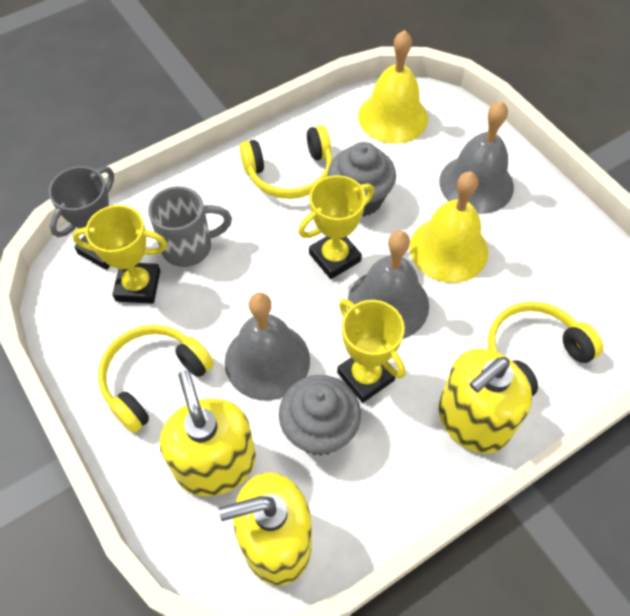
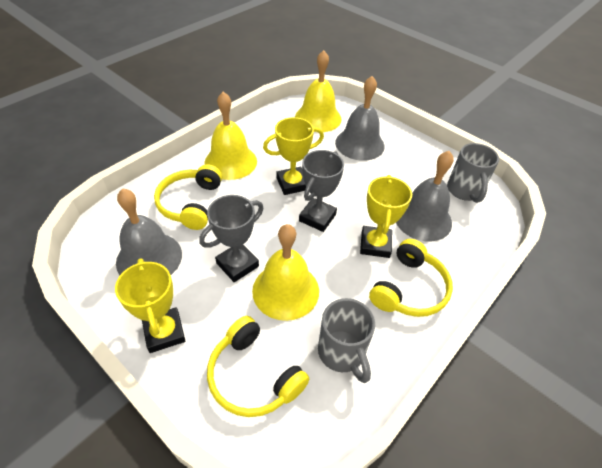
grey cupcake: 2 -> 0
grey mug: 1 -> 2
grey trophy: 1 -> 2
yellow bell: 2 -> 3
yellow soap dispenser: 3 -> 0

